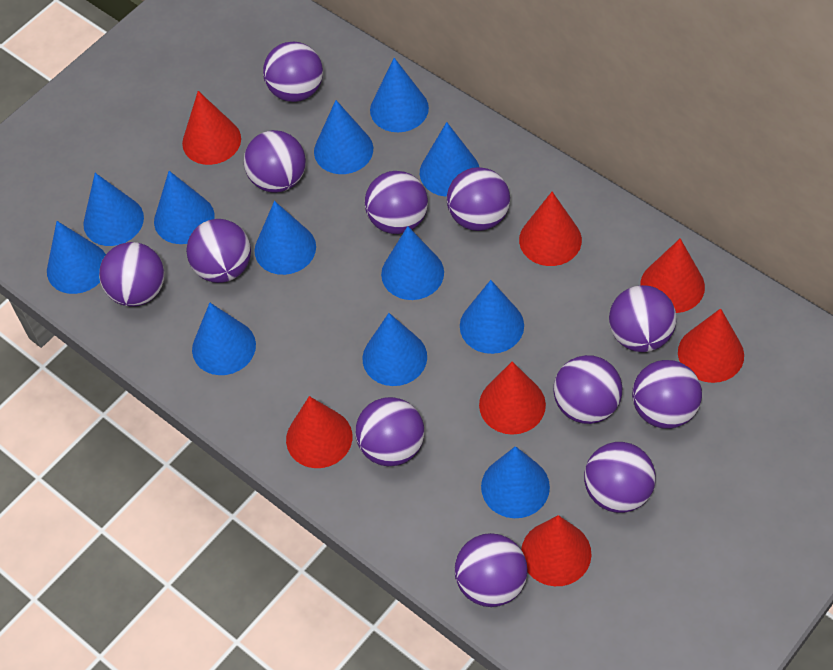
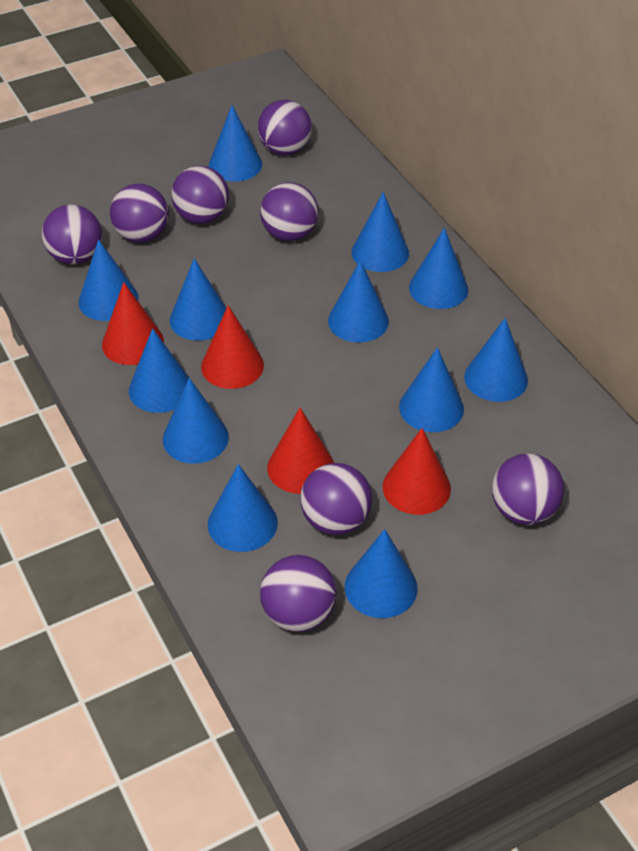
purple ball: 12 -> 8
red cone: 7 -> 4

